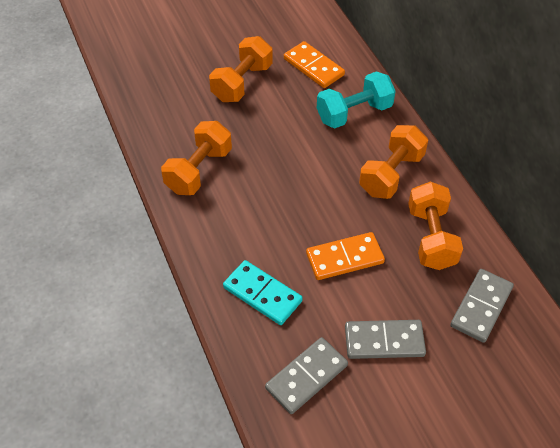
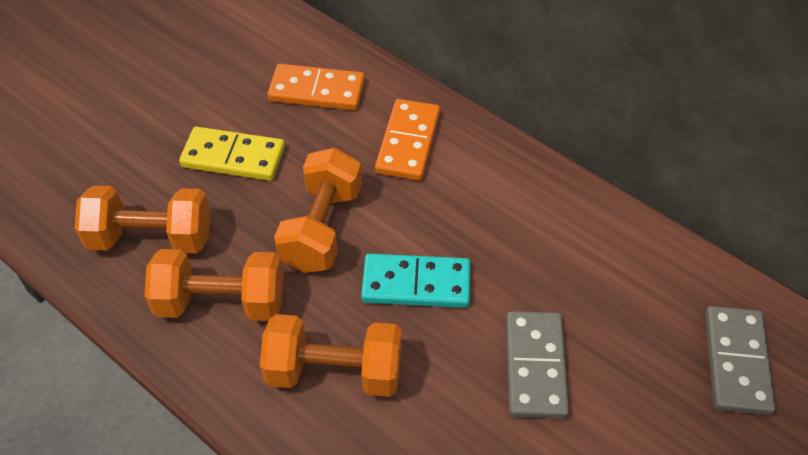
grey domino: 3 -> 2
turquoise dumbbell: 1 -> 0
yellow domino: 0 -> 1

